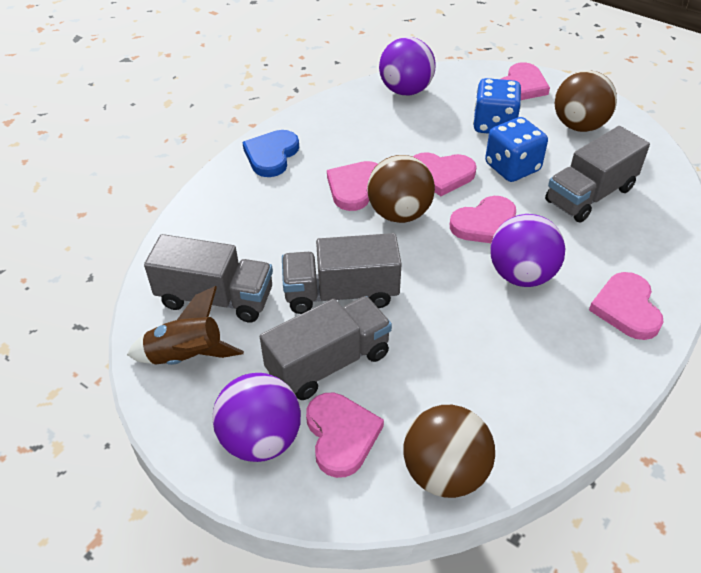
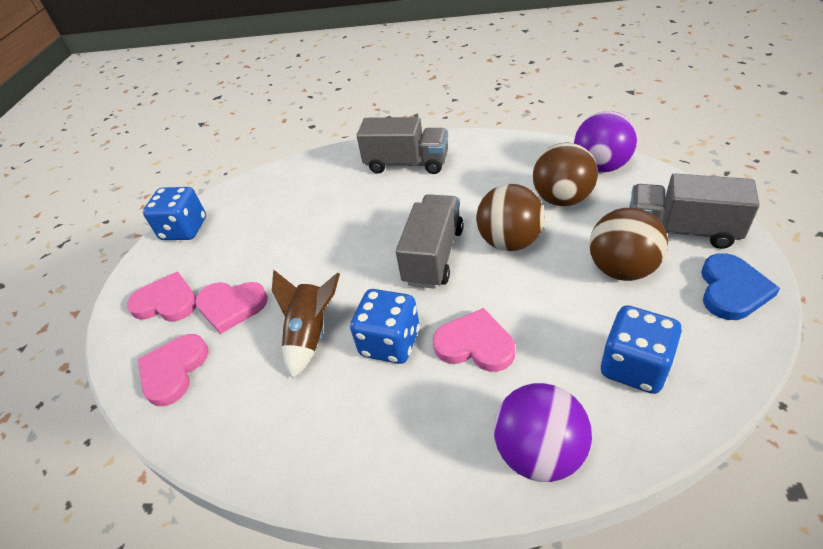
blue dice: 2 -> 3
grey truck: 4 -> 3
pink heart: 6 -> 4
purple ball: 3 -> 2

